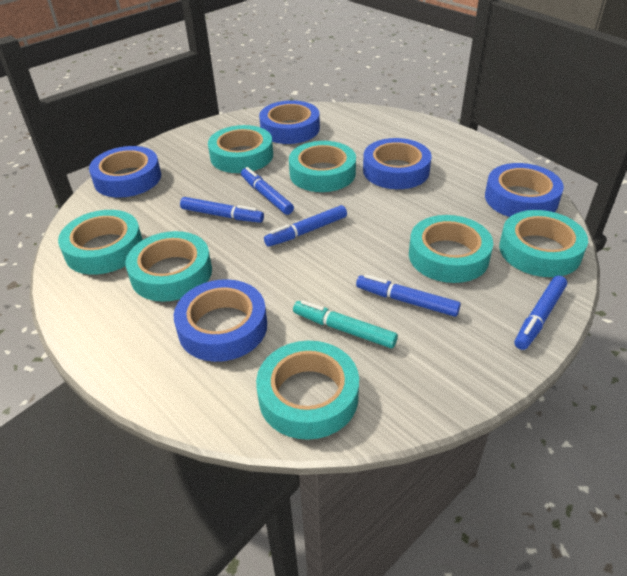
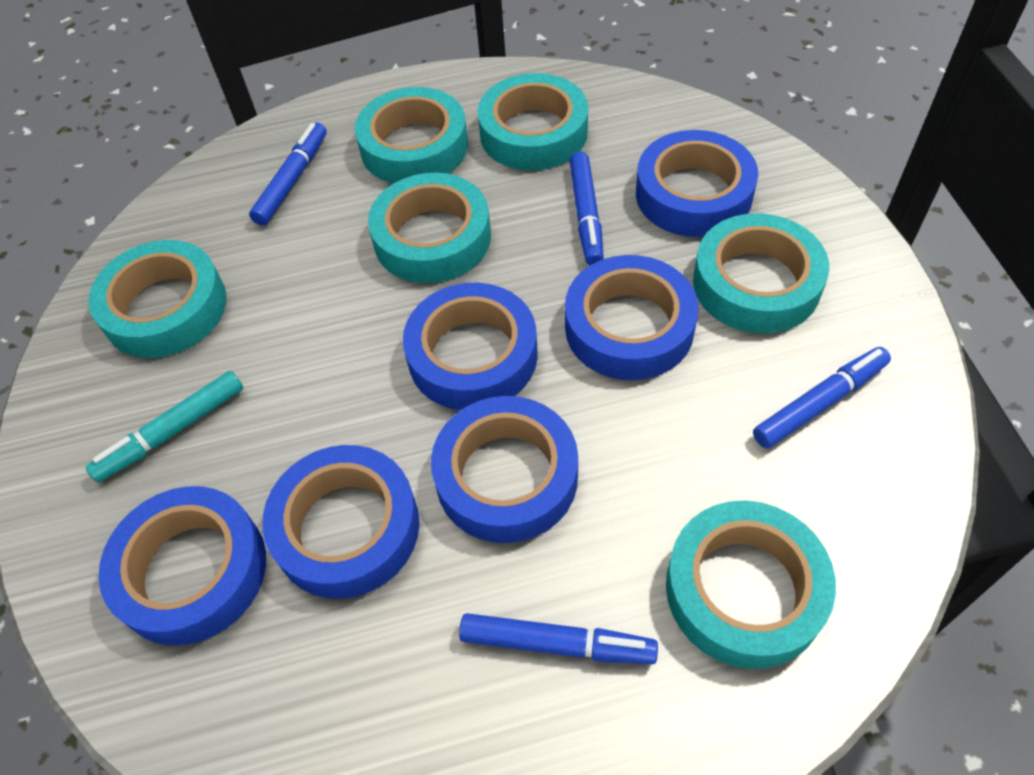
blue marker: 5 -> 4
blue tape: 5 -> 6
turquoise tape: 7 -> 6

